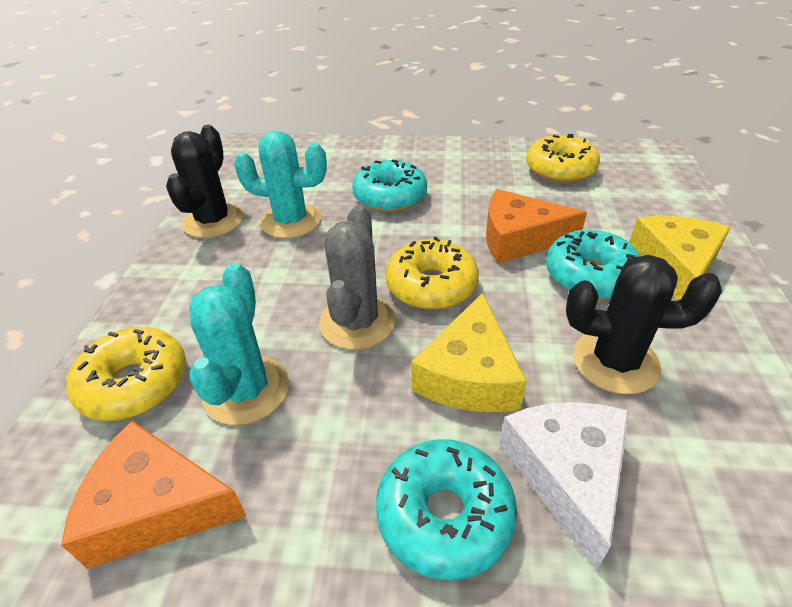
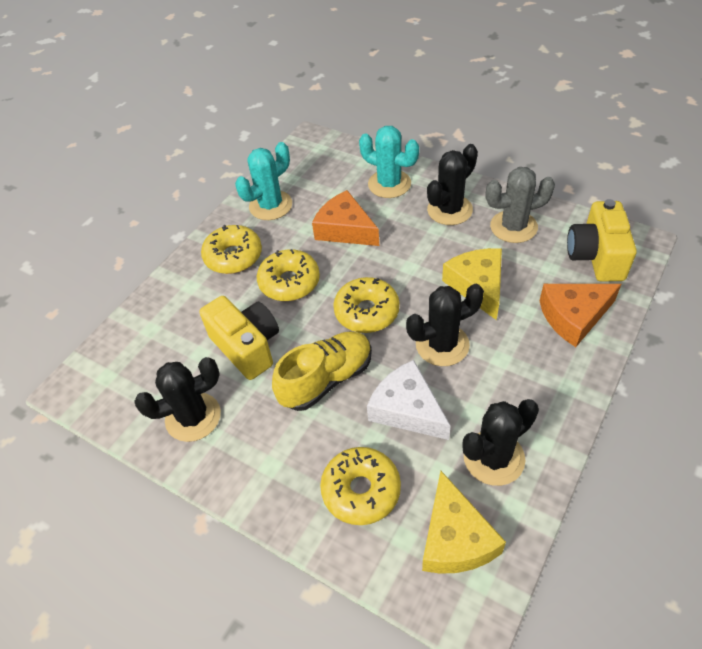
black cactus: 2 -> 4
turquoise donut: 3 -> 0
yellow camera: 0 -> 2
yellow donut: 3 -> 4
yellow shoe: 0 -> 1

